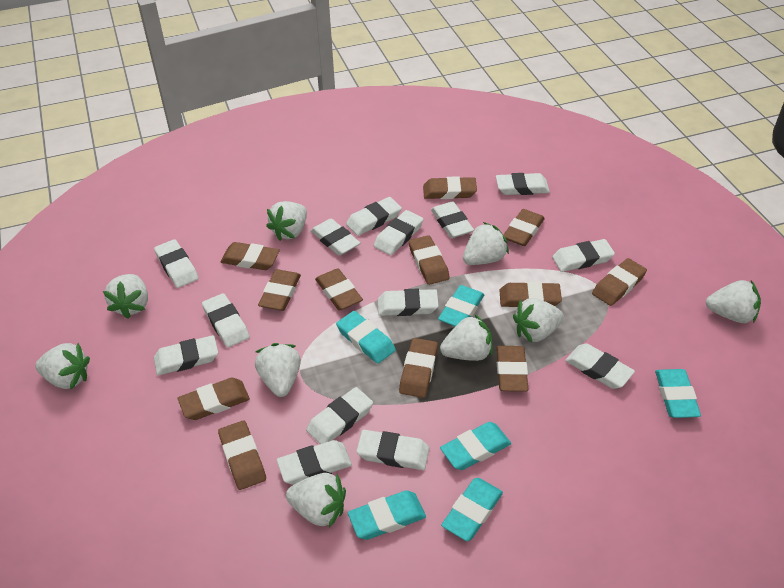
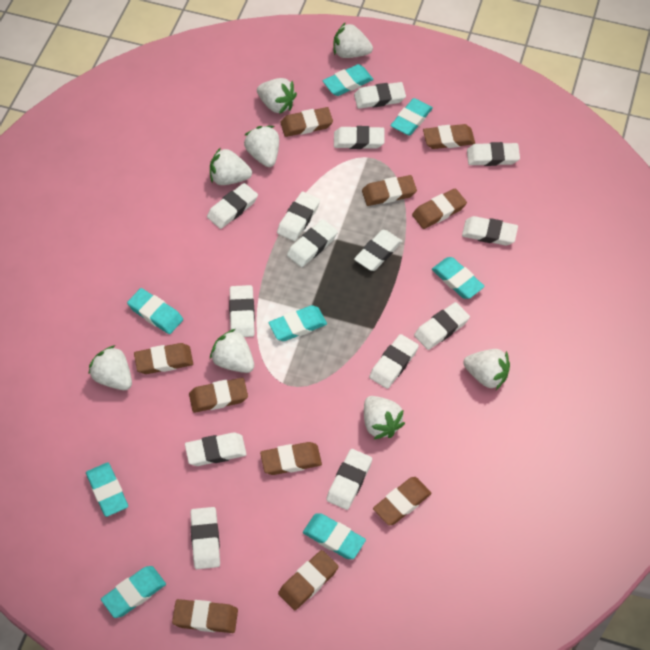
brown eraser: 12 -> 10
turquoise eraser: 6 -> 8
white strawberry: 9 -> 8

